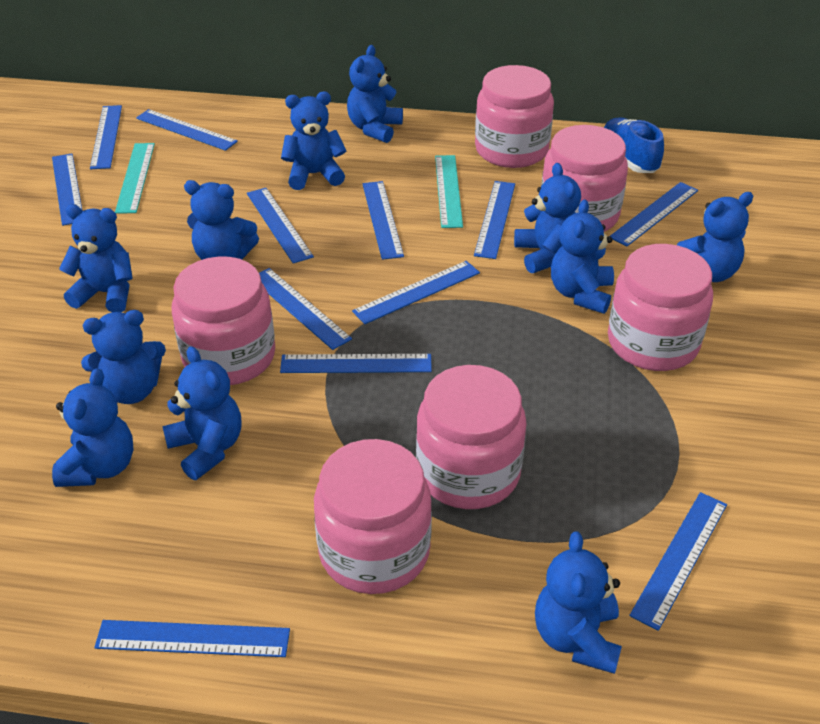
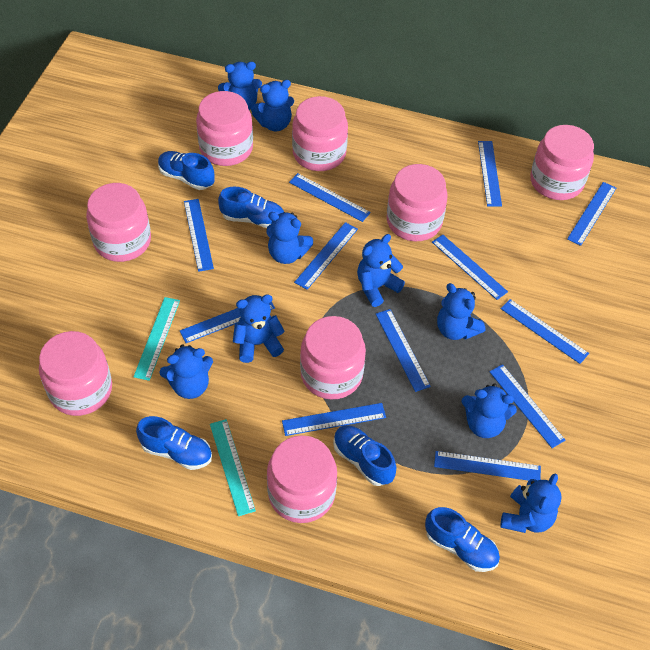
blue shoe: 1 -> 5
blue teddy bear: 11 -> 9
pink jar: 6 -> 8

